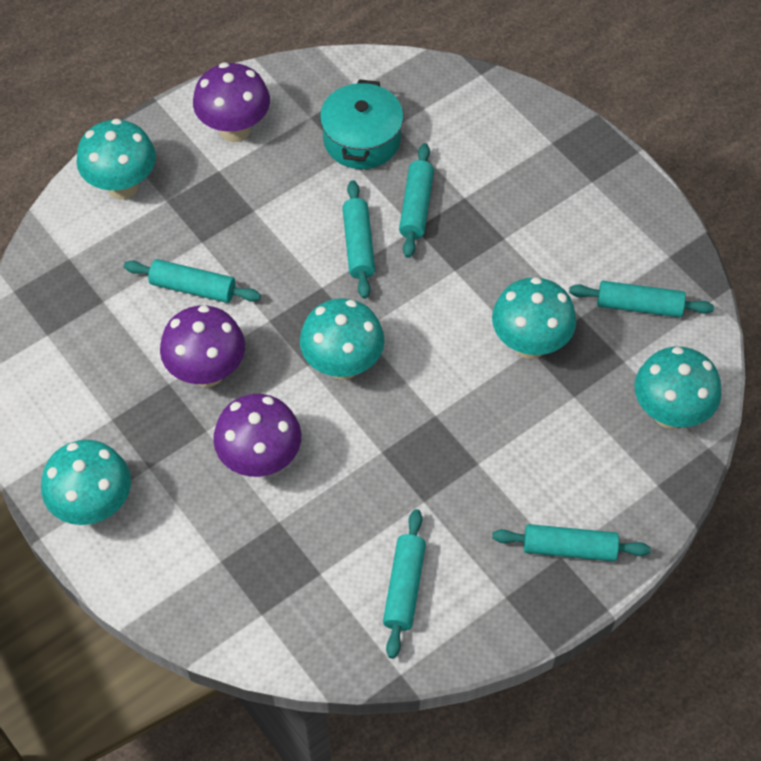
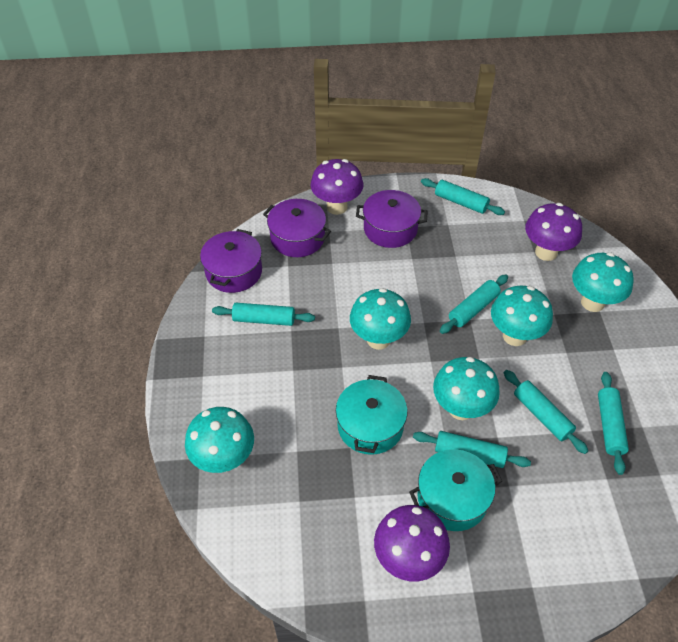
purple pot: 0 -> 3
turquoise pot: 1 -> 2

